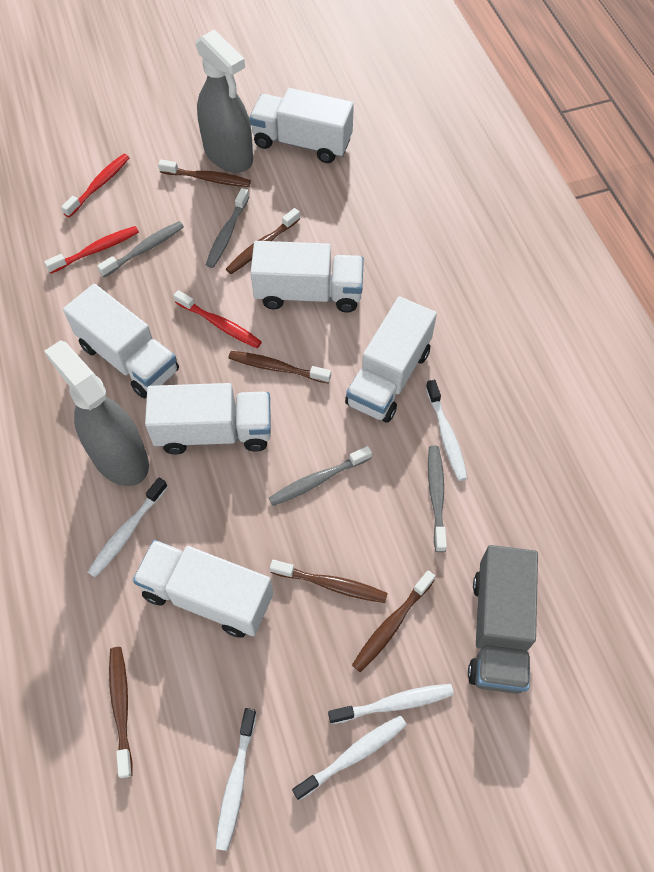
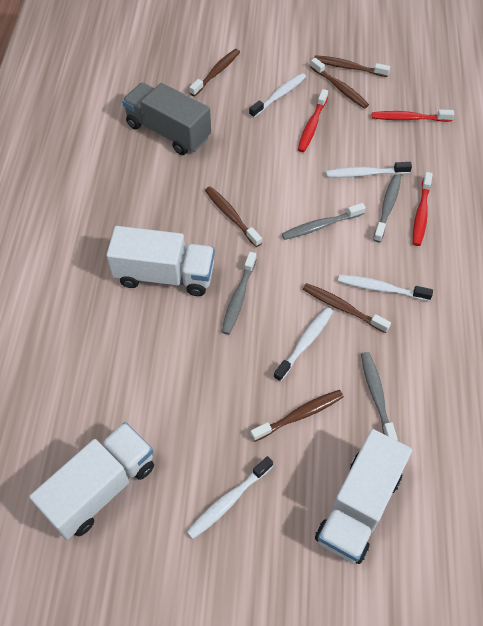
grey spray bottle: 2 -> 0
white truck: 6 -> 3

